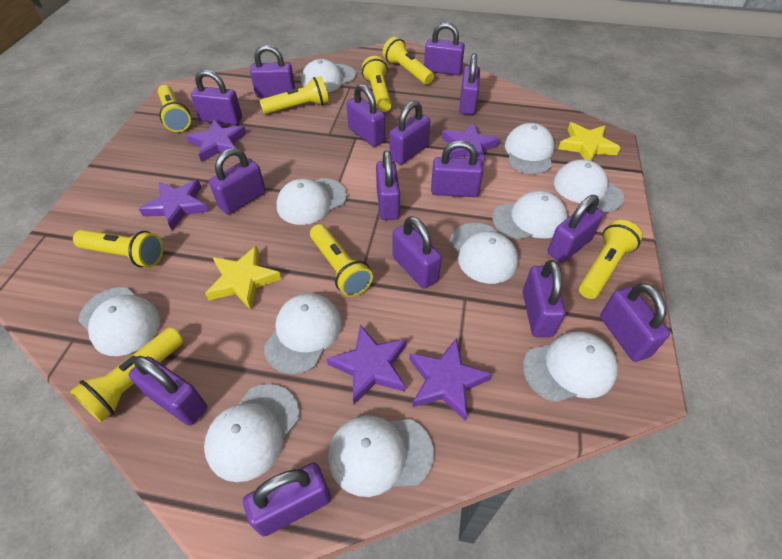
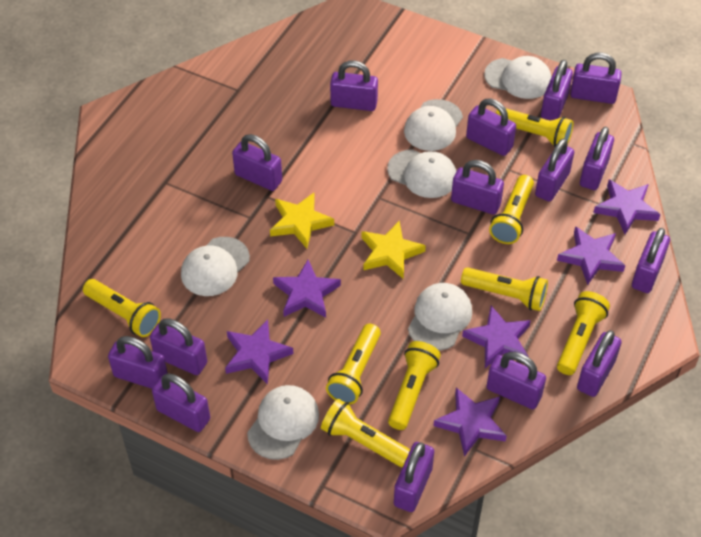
purple star: 5 -> 6
white cap: 11 -> 6

